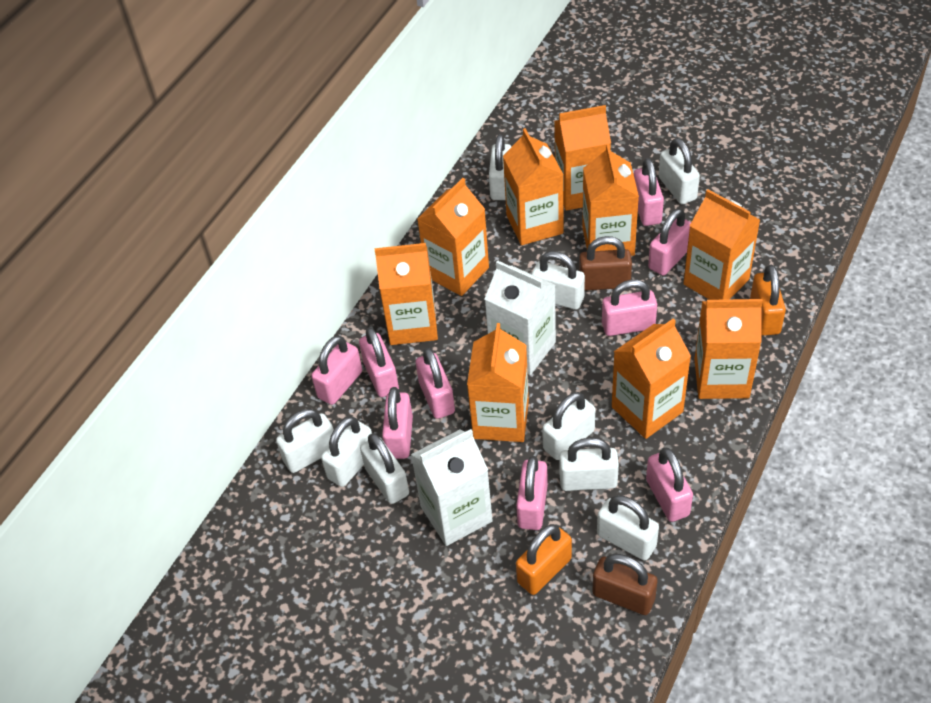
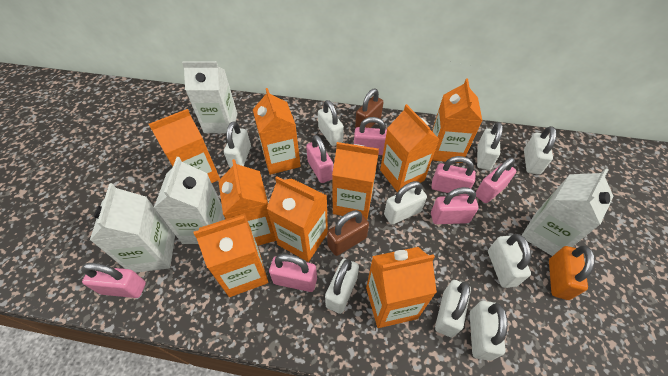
orange padlock: 2 -> 1
pink padlock: 9 -> 7
white carton: 2 -> 4

